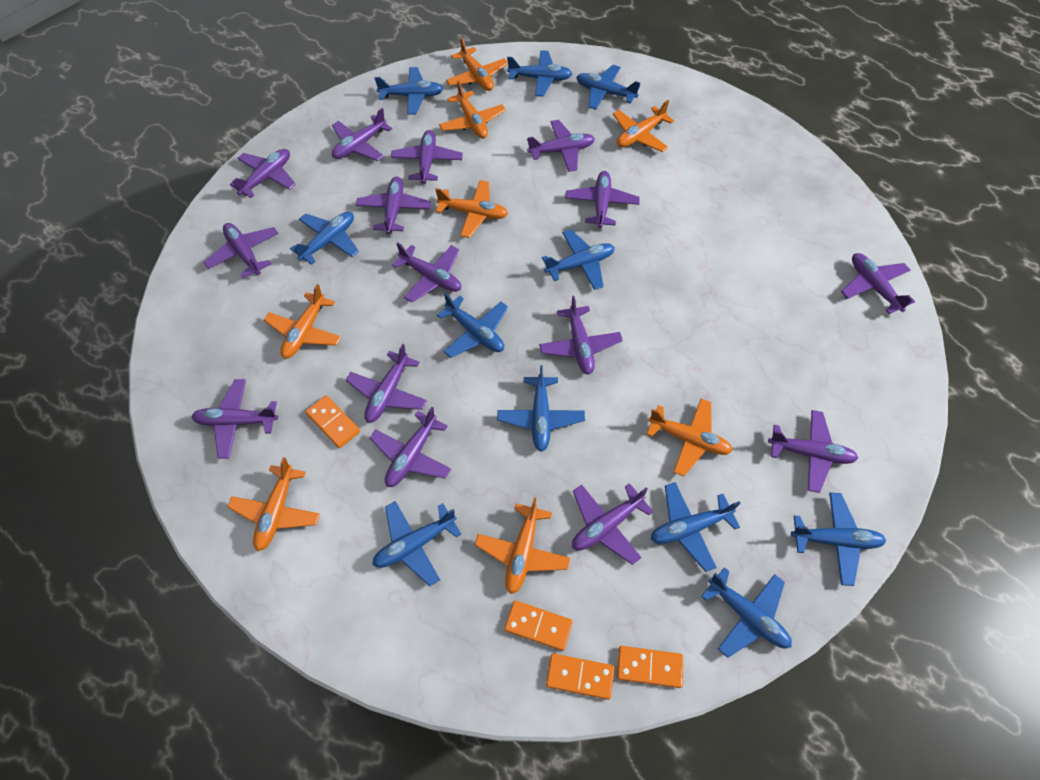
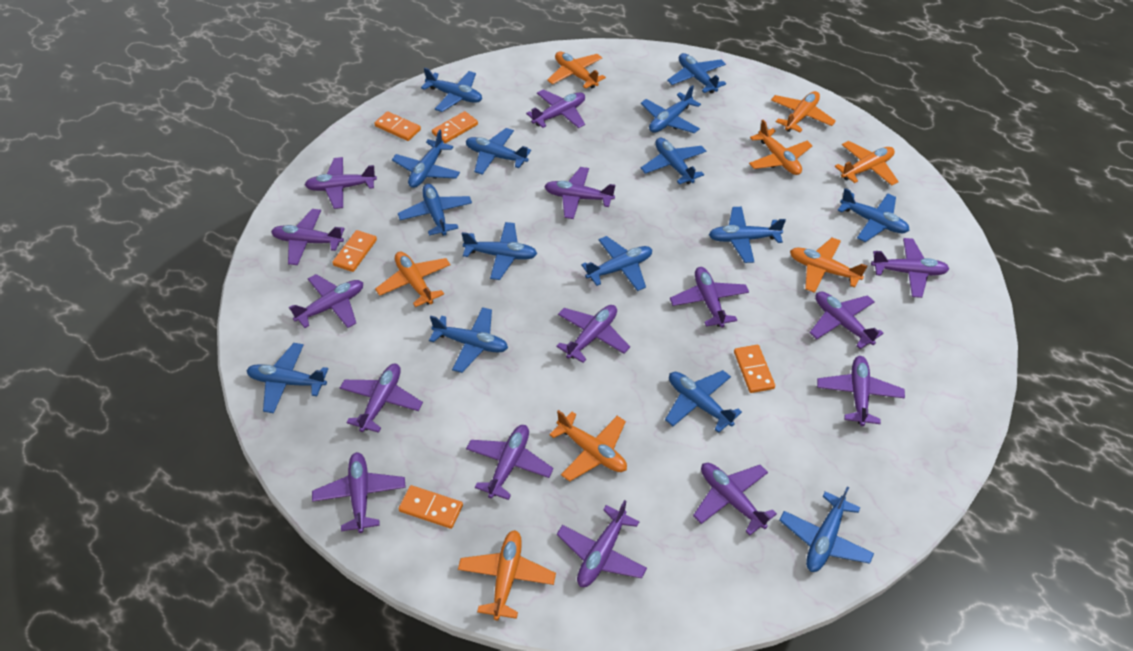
blue plane: 11 -> 15
orange domino: 4 -> 5

